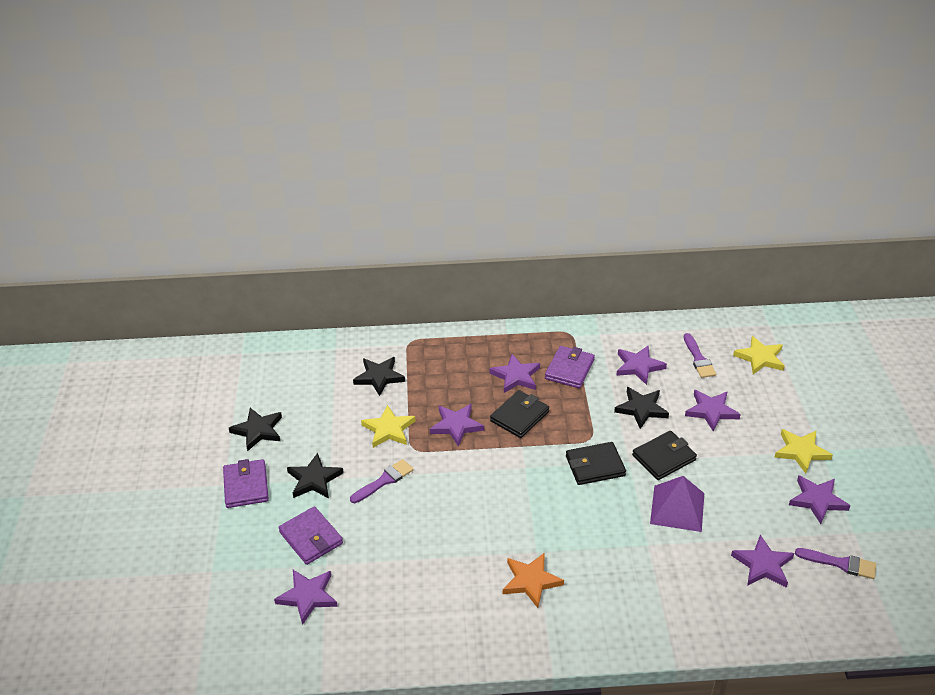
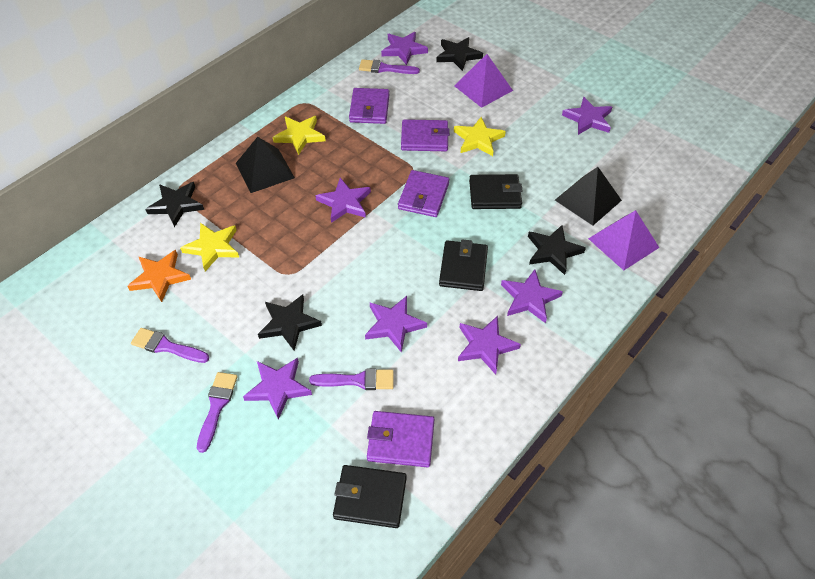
black pyramid: 0 -> 2
purple brush: 3 -> 4
purple pyramid: 1 -> 2
purple wallet: 3 -> 4

